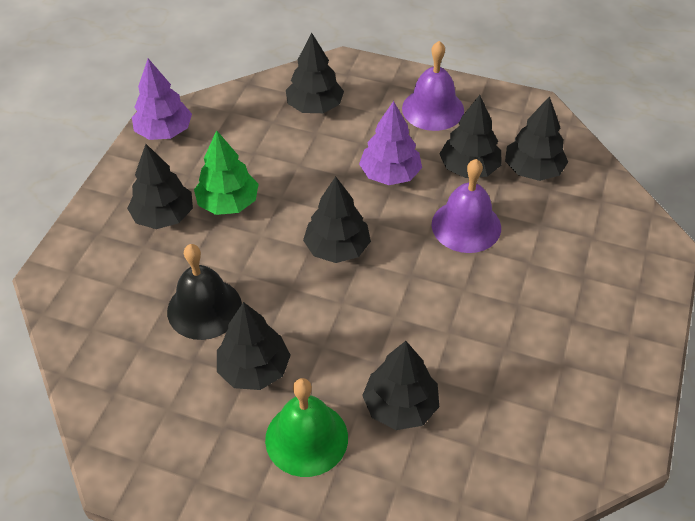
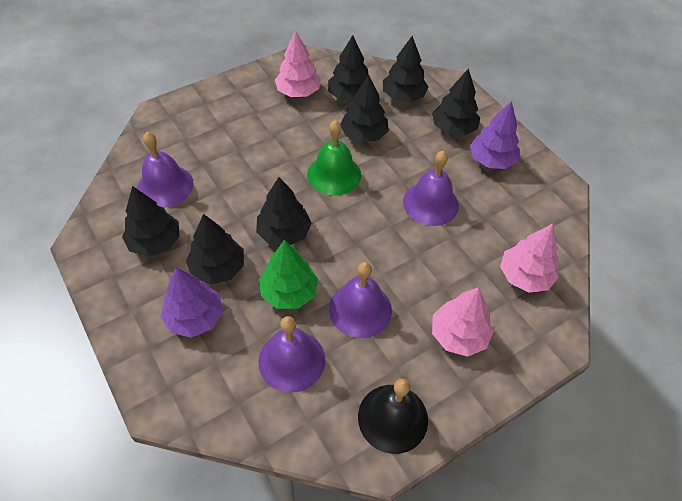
pink tree: 0 -> 3
purple bell: 2 -> 4

